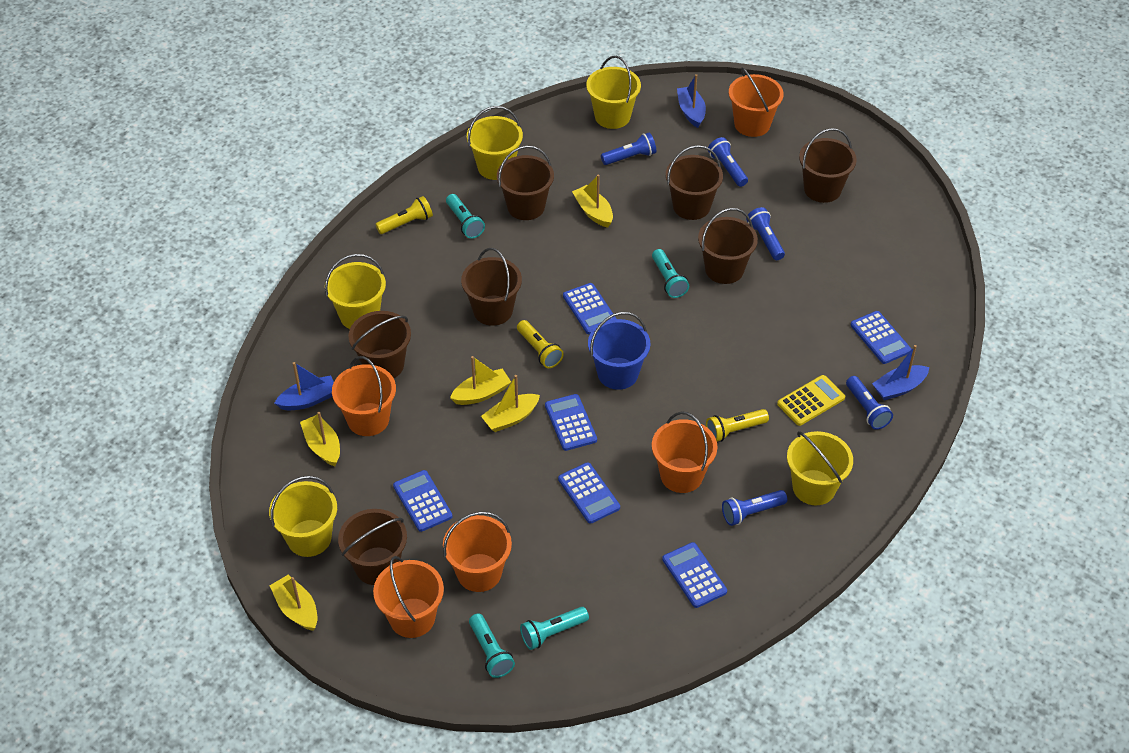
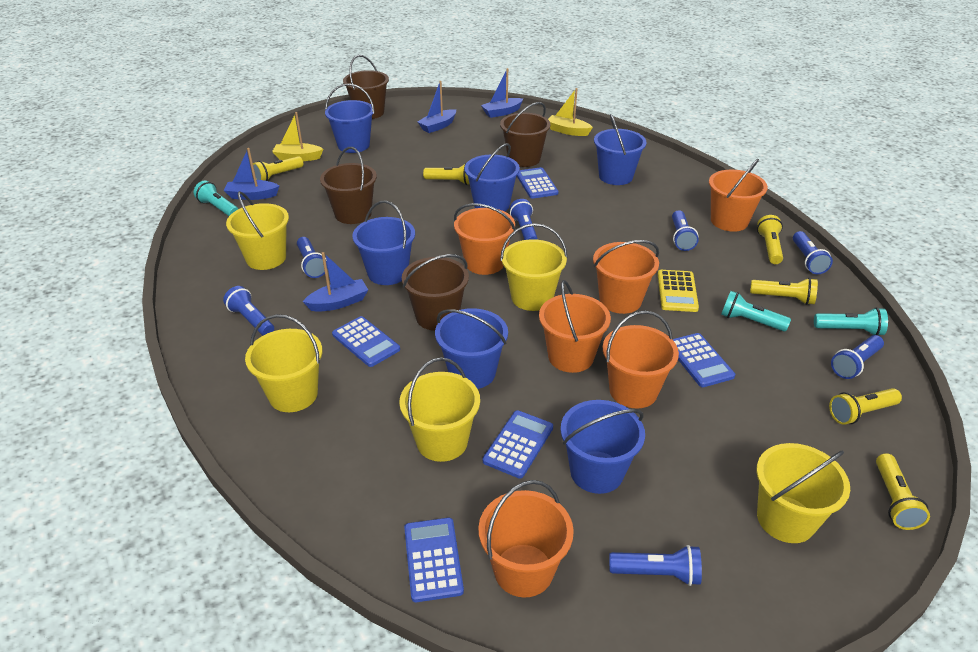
blue boat: 3 -> 4
blue bucket: 1 -> 6
blue calculator: 6 -> 5
blue flashlight: 5 -> 7
brown bucket: 7 -> 4
orange bucket: 5 -> 6
turquoise flashlight: 4 -> 3
yellow boat: 5 -> 2
yellow flashlight: 3 -> 6

